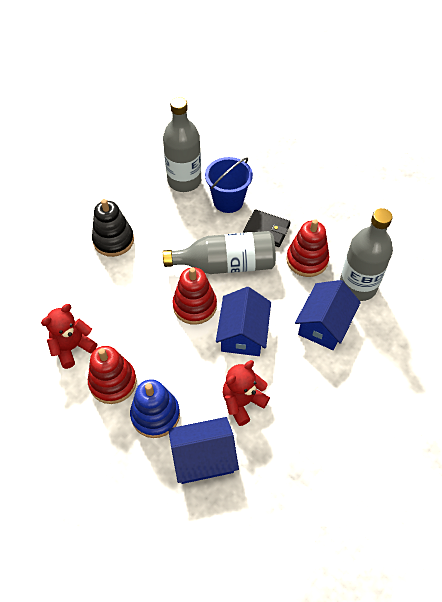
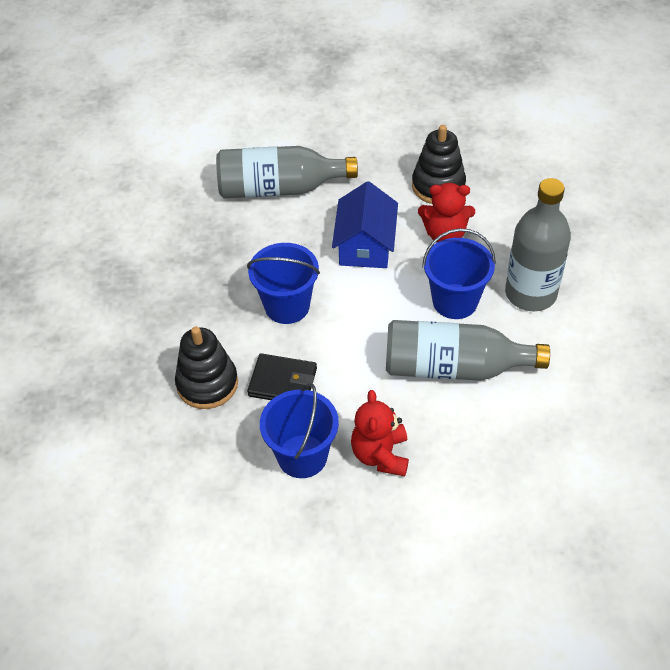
black stacking toy: 1 -> 2
blue bucket: 1 -> 3
blue house: 3 -> 1
blue stacking toy: 1 -> 0
red stacking toy: 3 -> 0

